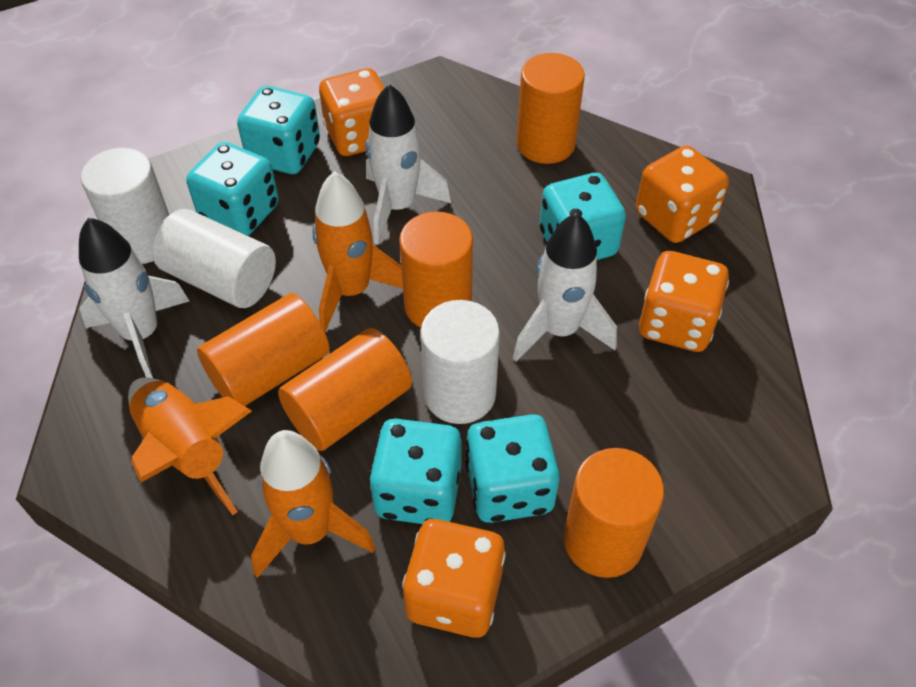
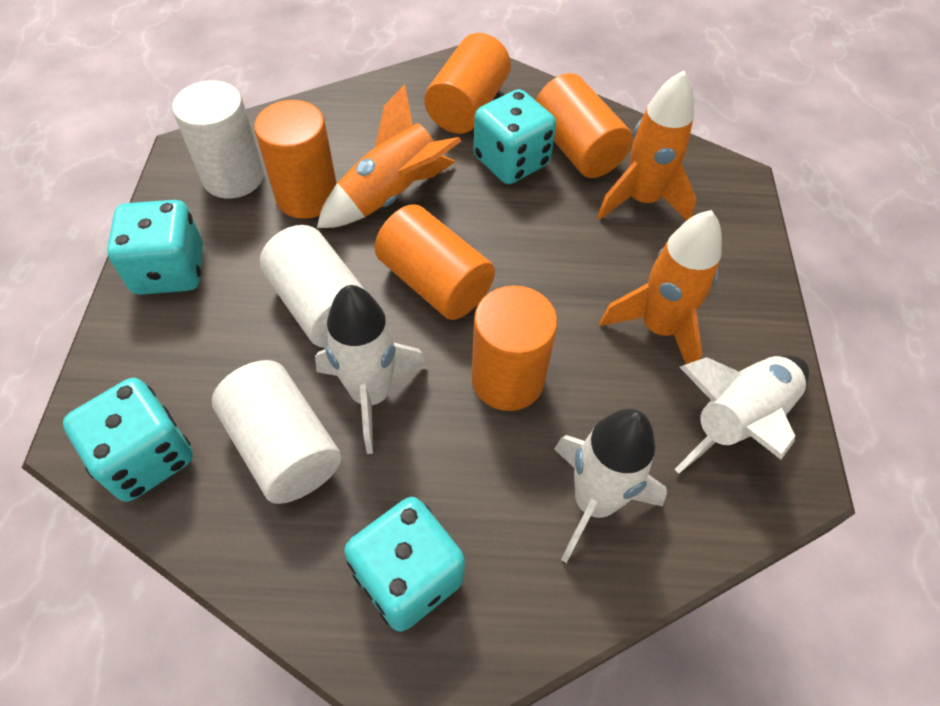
orange dice: 4 -> 0
turquoise dice: 5 -> 4

